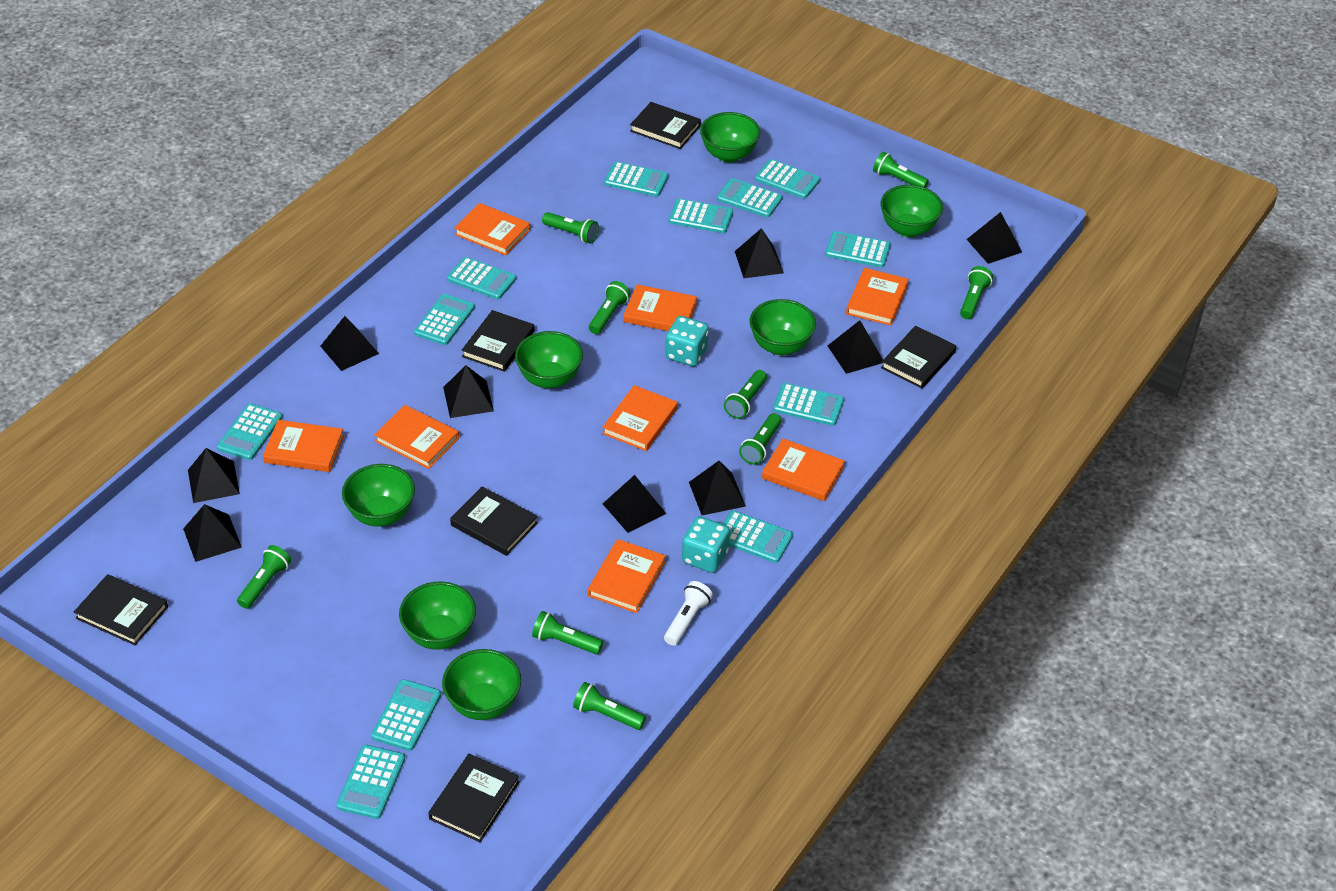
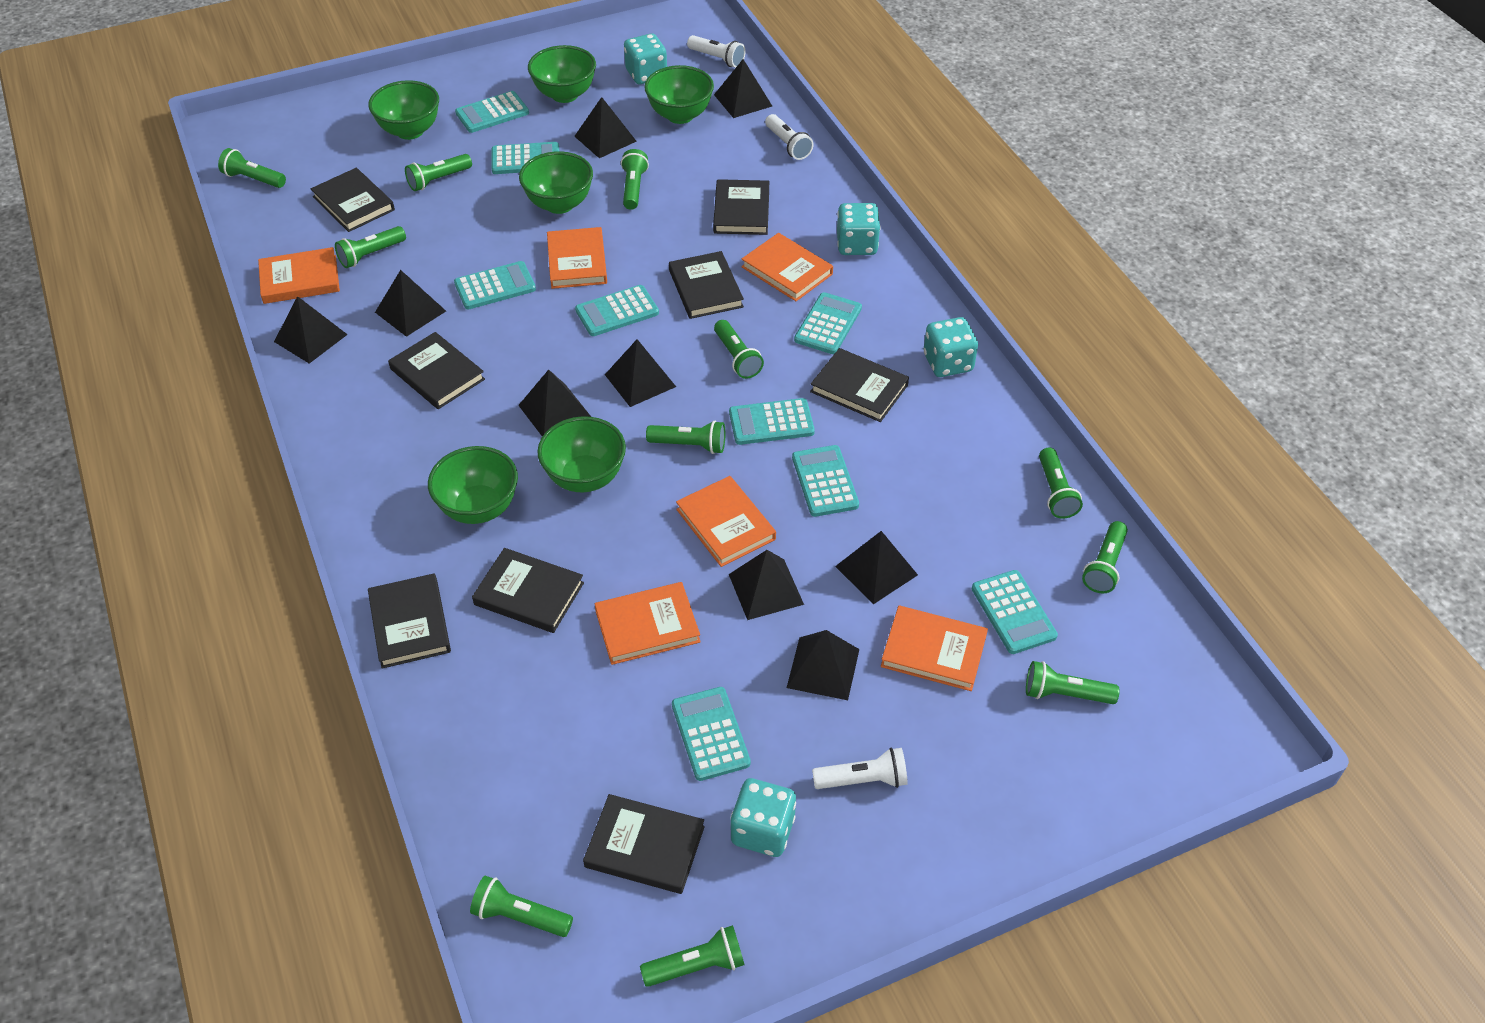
black book: 6 -> 8
green bowl: 7 -> 6
green flashlight: 9 -> 11
orange book: 8 -> 6
turquoise calculator: 12 -> 9
turquoise dice: 2 -> 4
white flashlight: 1 -> 3

